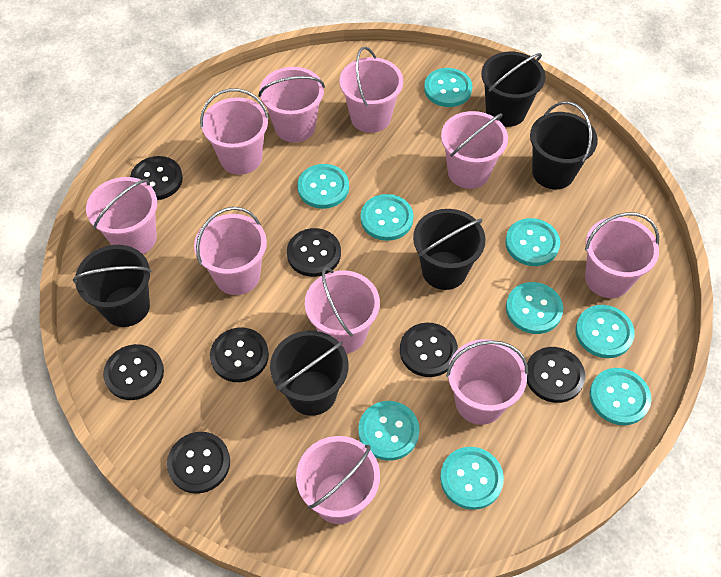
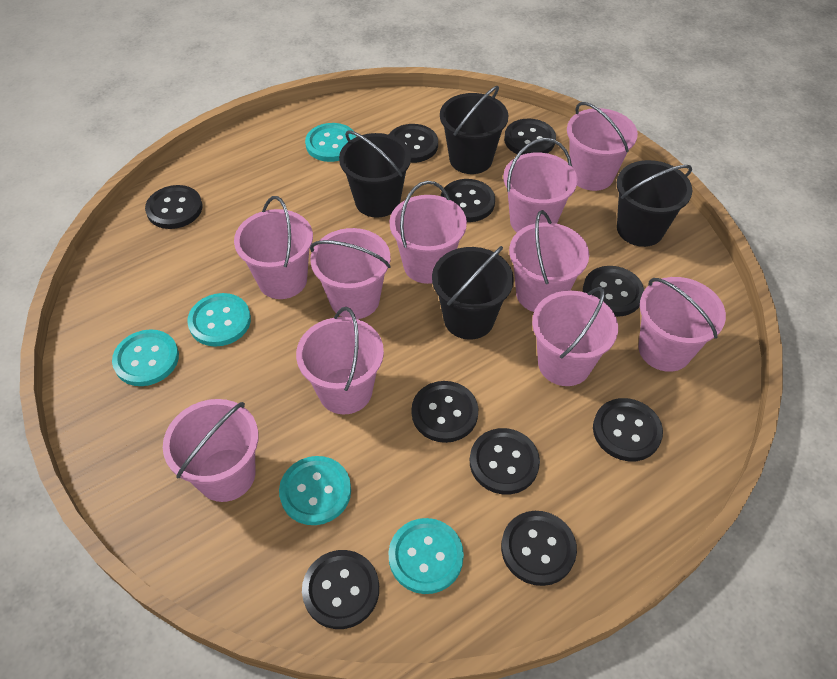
black bucket: 5 -> 4
black button: 7 -> 10
turquoise button: 9 -> 5

